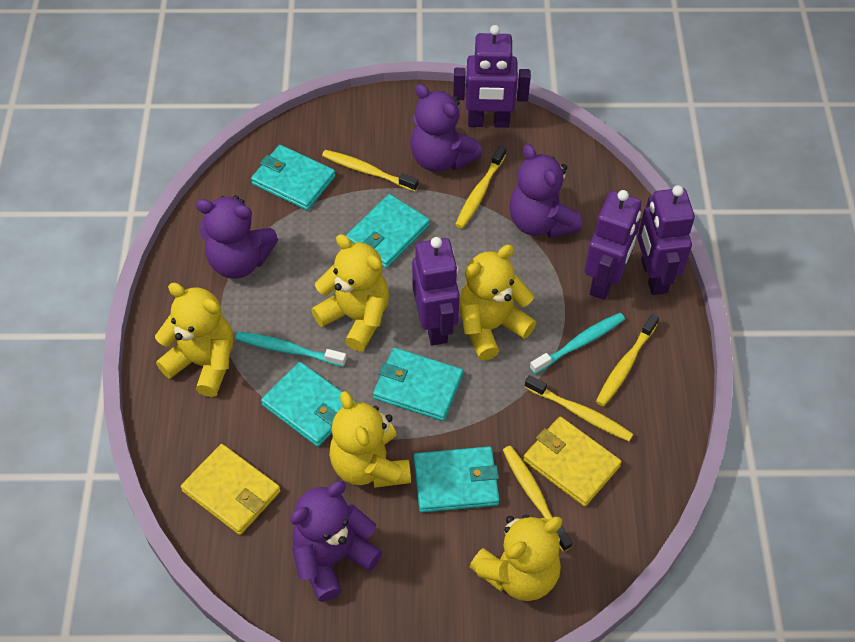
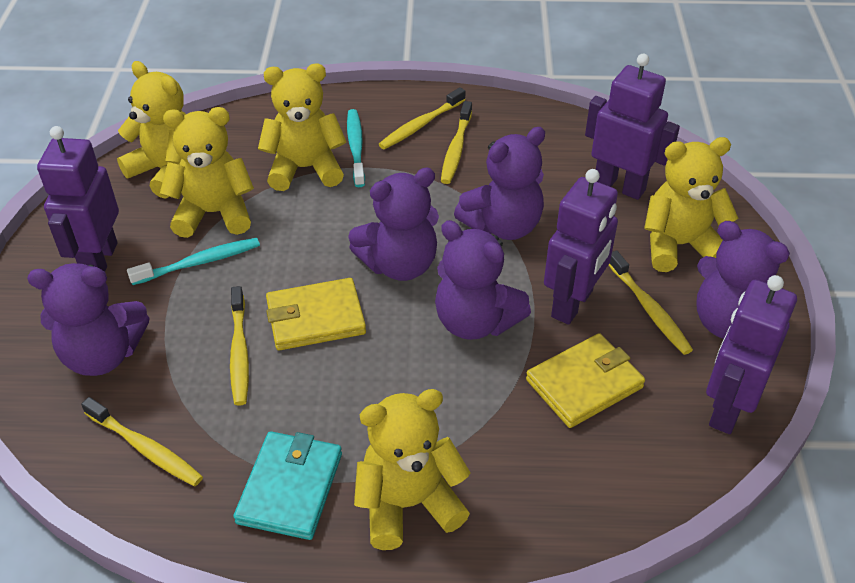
purple teddy bear: 4 -> 5
turquoise wallet: 5 -> 1

